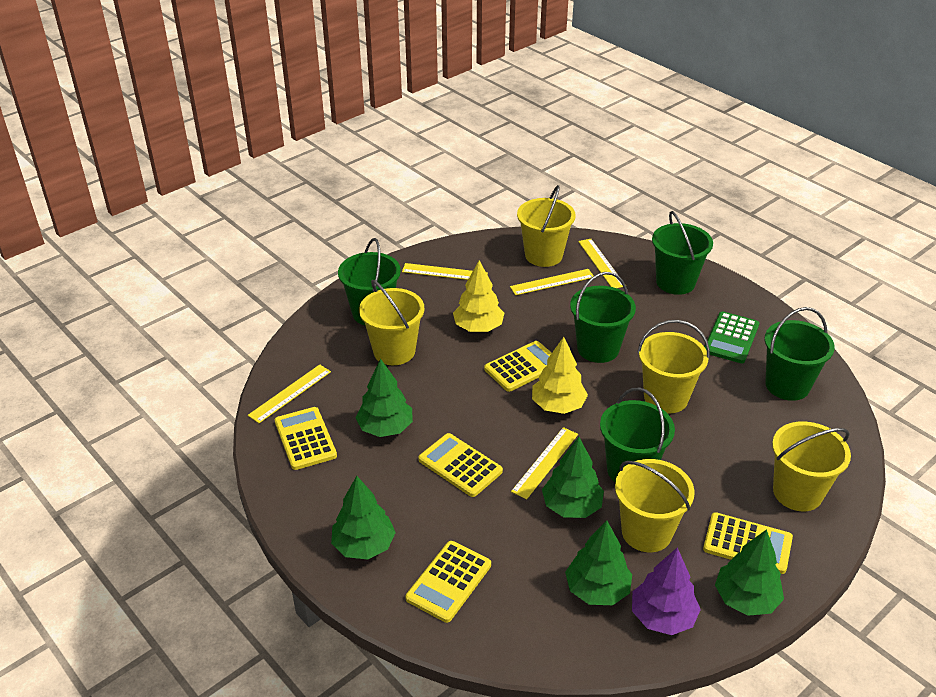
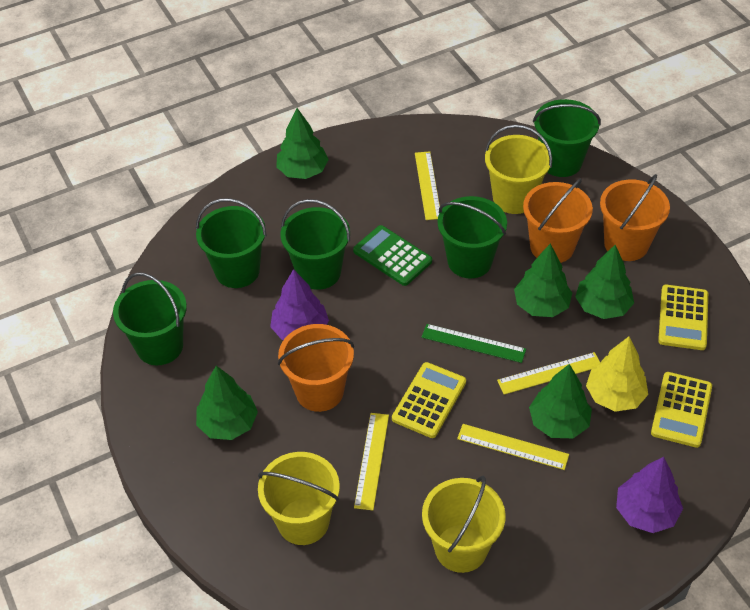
green ruler: 0 -> 1
orange bucket: 0 -> 3
purple tree: 1 -> 2
yellow bucket: 5 -> 3
yellow calculator: 5 -> 3
yellow ruler: 5 -> 4
yellow tree: 2 -> 1

